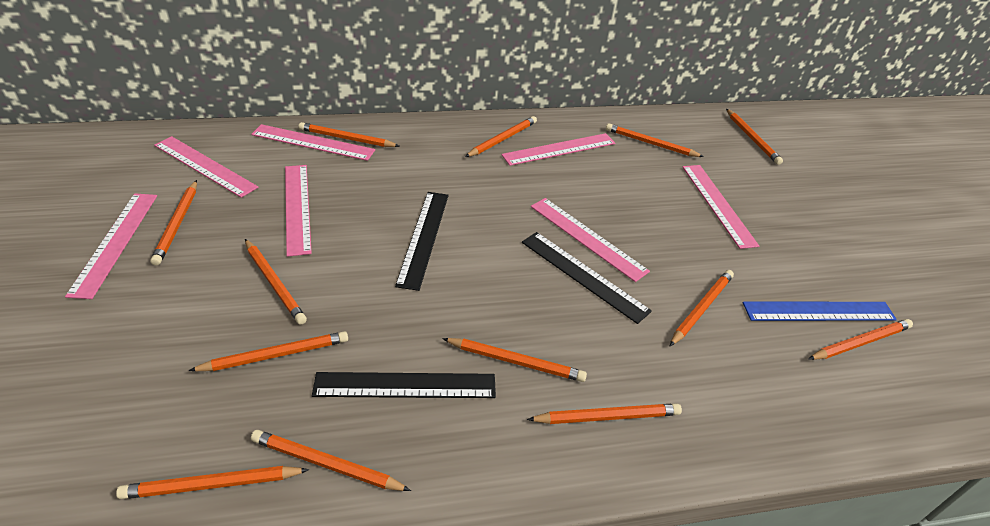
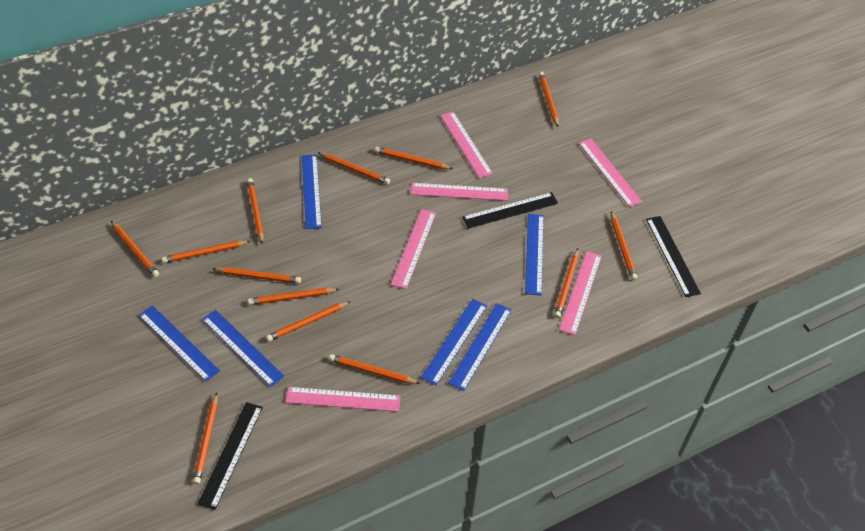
blue ruler: 1 -> 6
pink ruler: 7 -> 6

